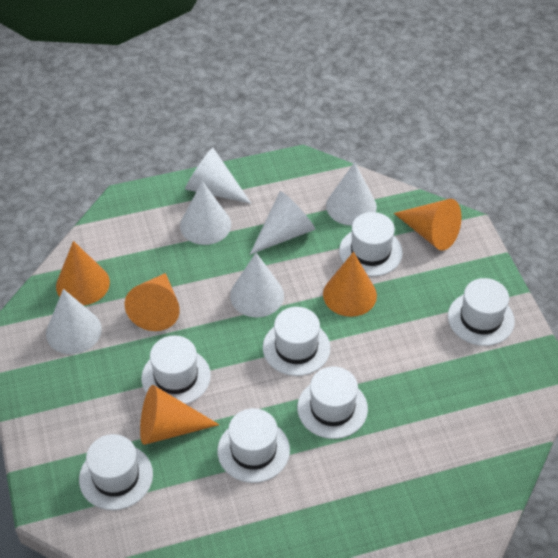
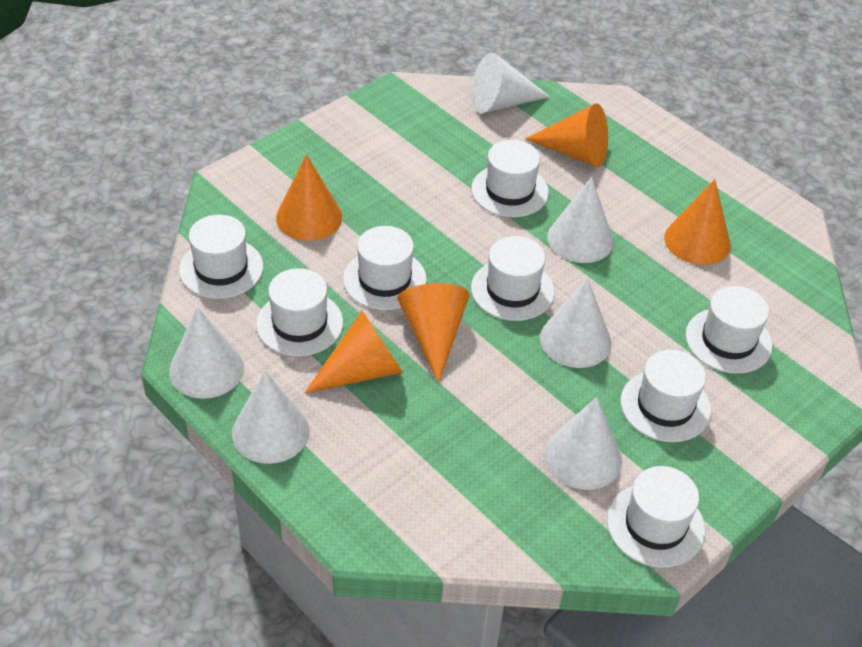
white hat: 7 -> 8

